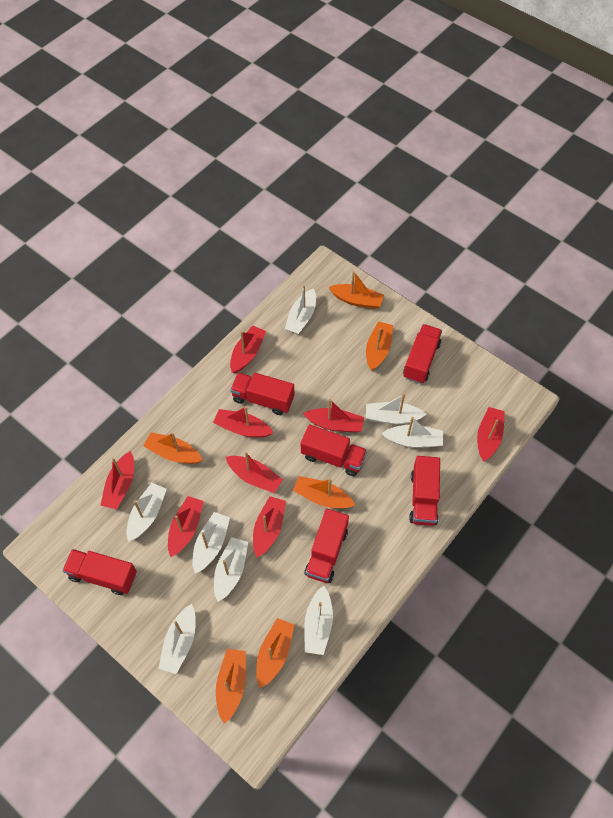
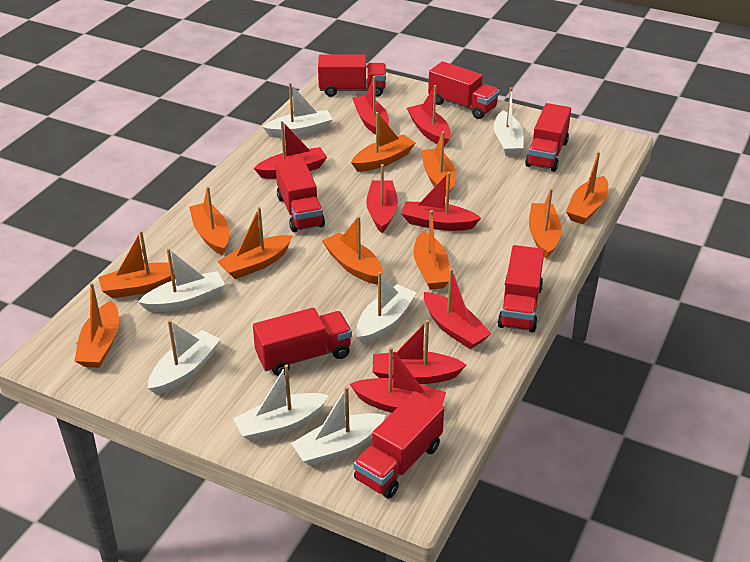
orange boat: 6 -> 10
red truck: 6 -> 7
white boat: 8 -> 7

